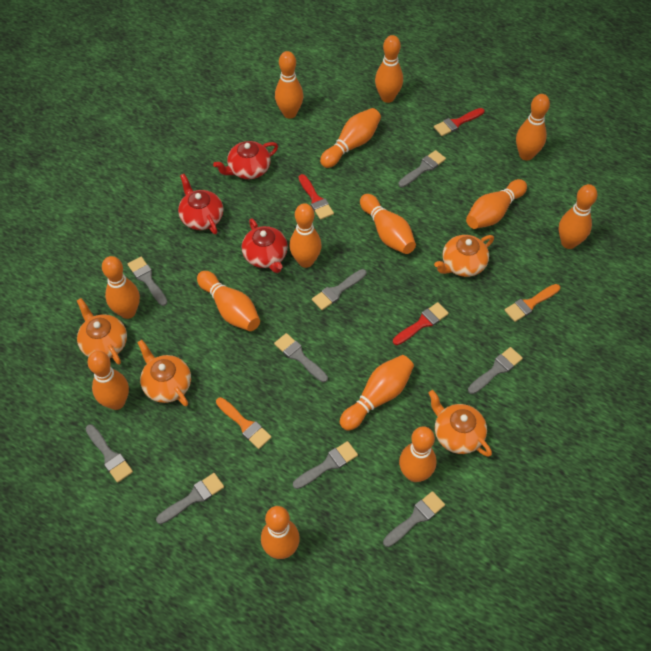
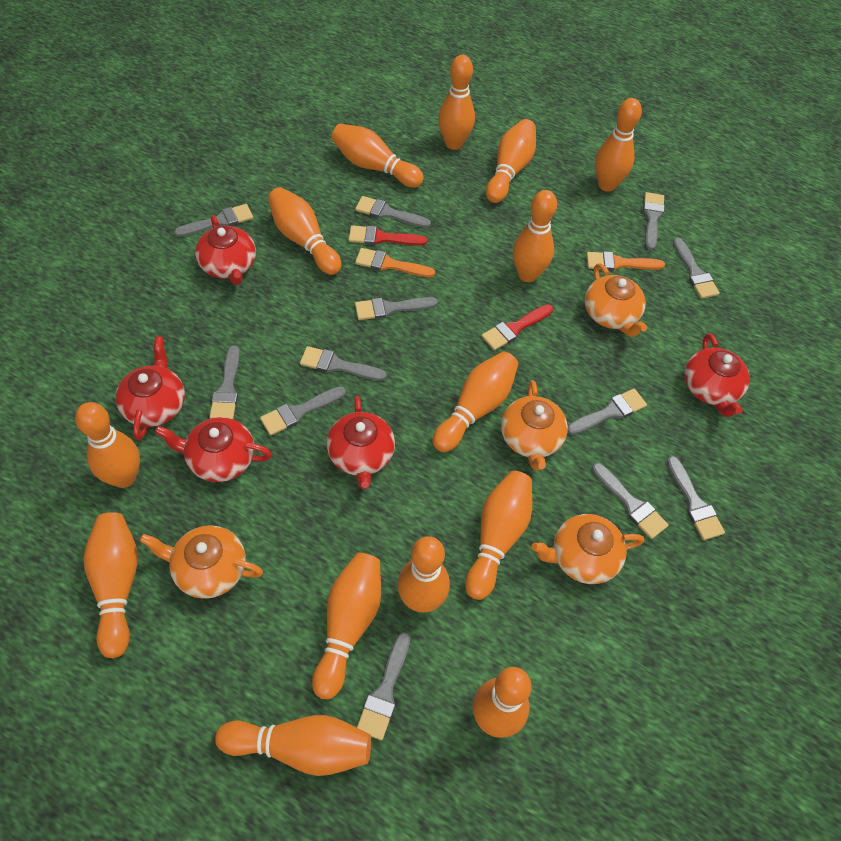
grey brush: 9 -> 12
red brush: 3 -> 2
red teapot: 3 -> 5

